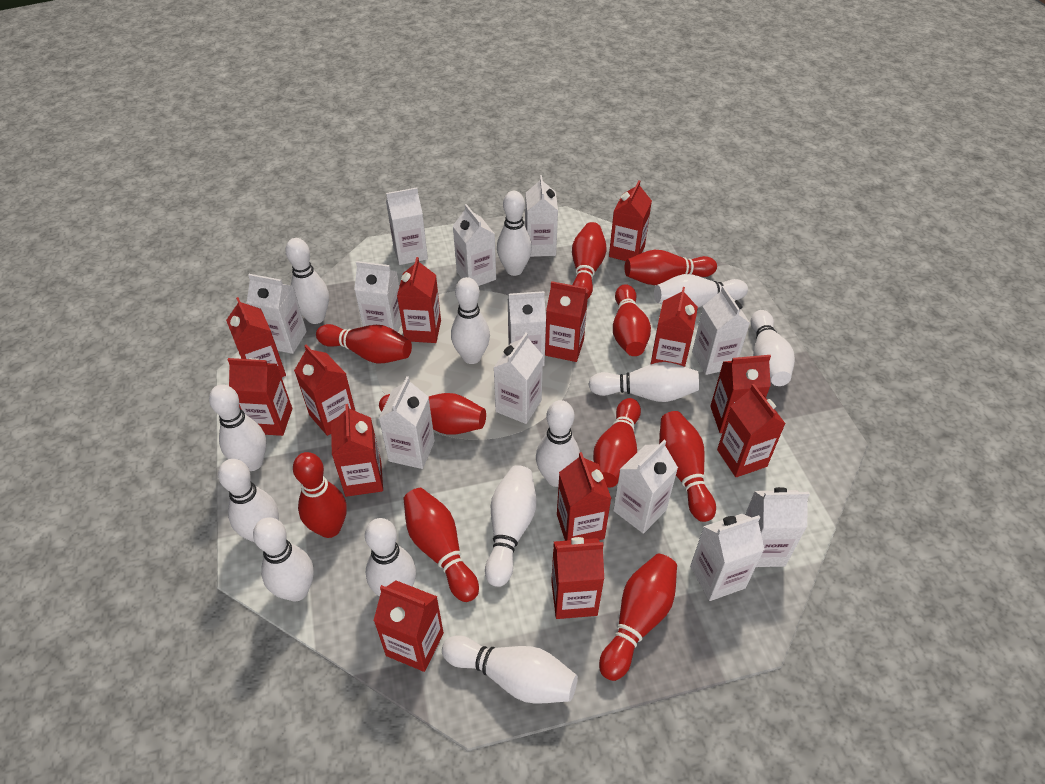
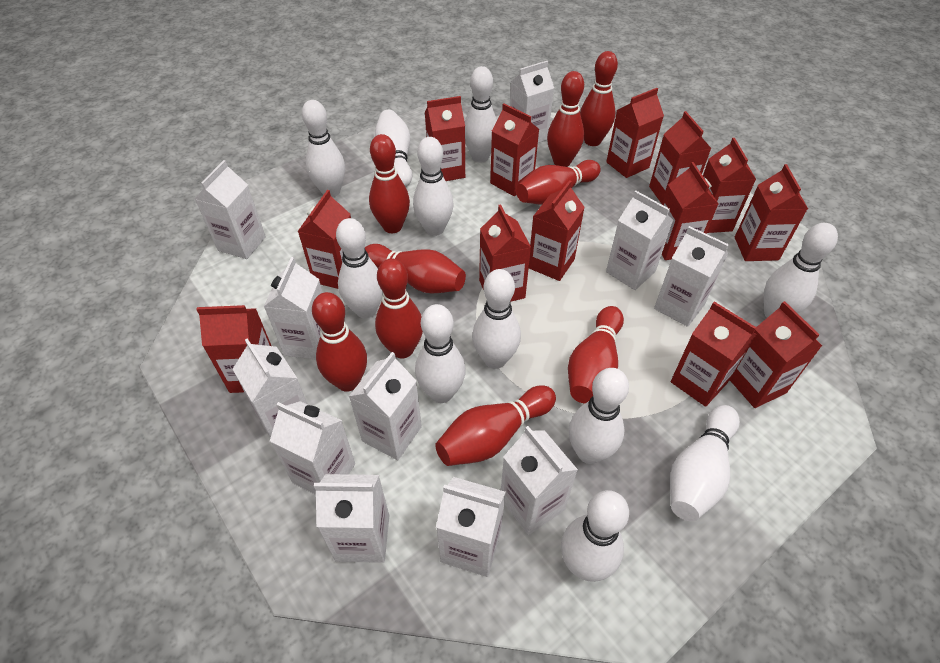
red bowling pin: 10 -> 9
white bowling pin: 13 -> 11
white carton: 12 -> 11

